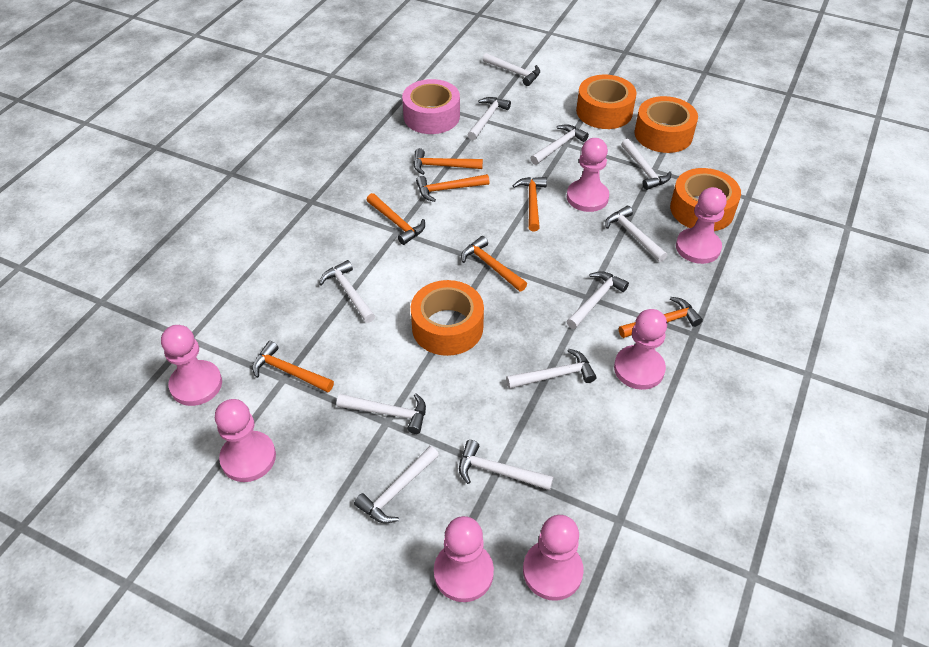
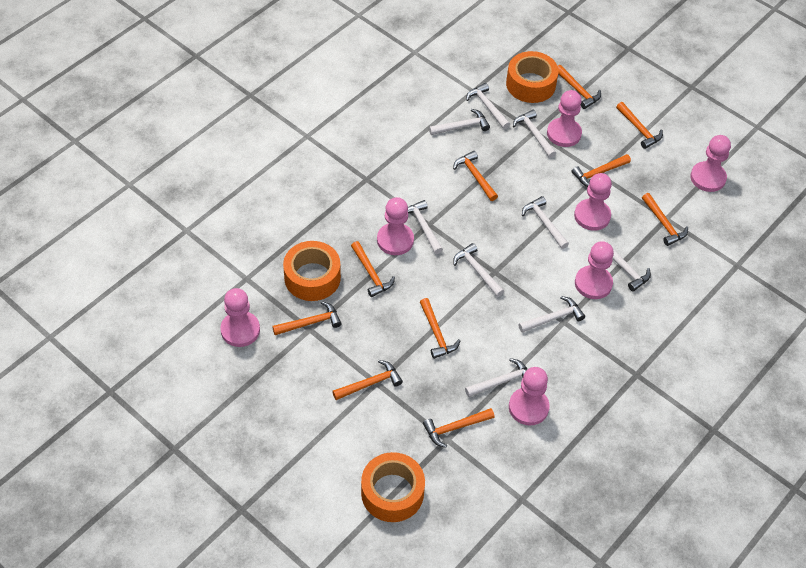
orange hammer: 7 -> 10
orange tape: 4 -> 3
pink tape: 1 -> 0
white hammer: 11 -> 9

